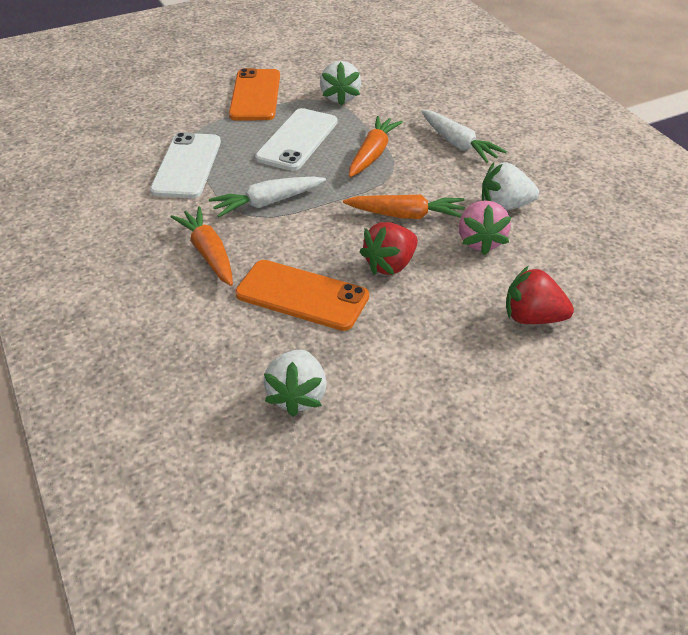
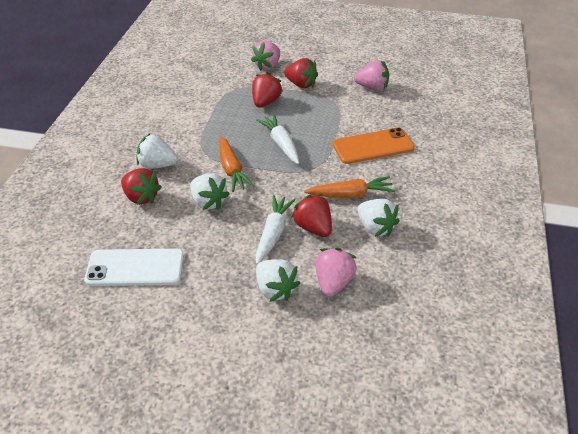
orange carrot: 3 -> 2
orange phone: 2 -> 1
pink strawberry: 1 -> 3
red strawberry: 2 -> 4
white phone: 2 -> 1
white strawberry: 3 -> 4

